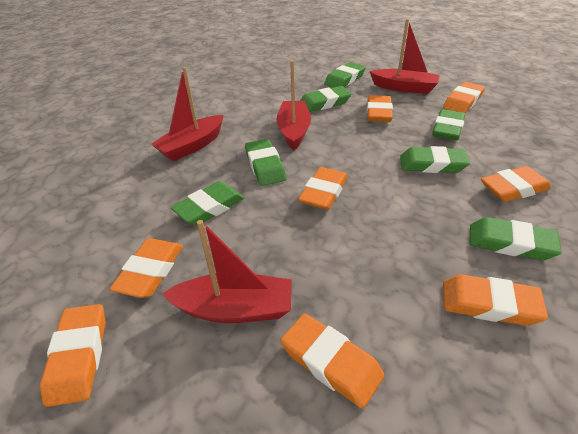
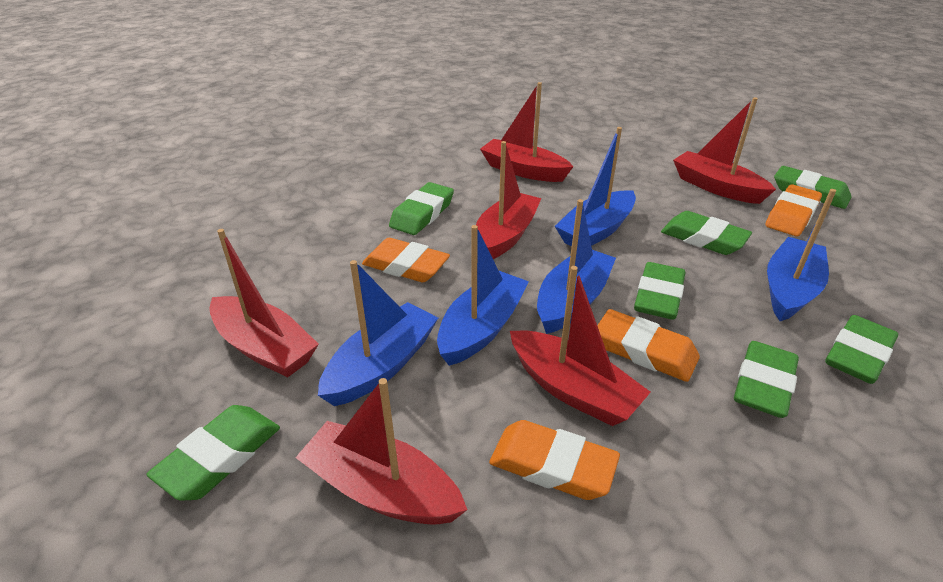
blue boat: 0 -> 5
orange eraser: 8 -> 4
red boat: 4 -> 6

